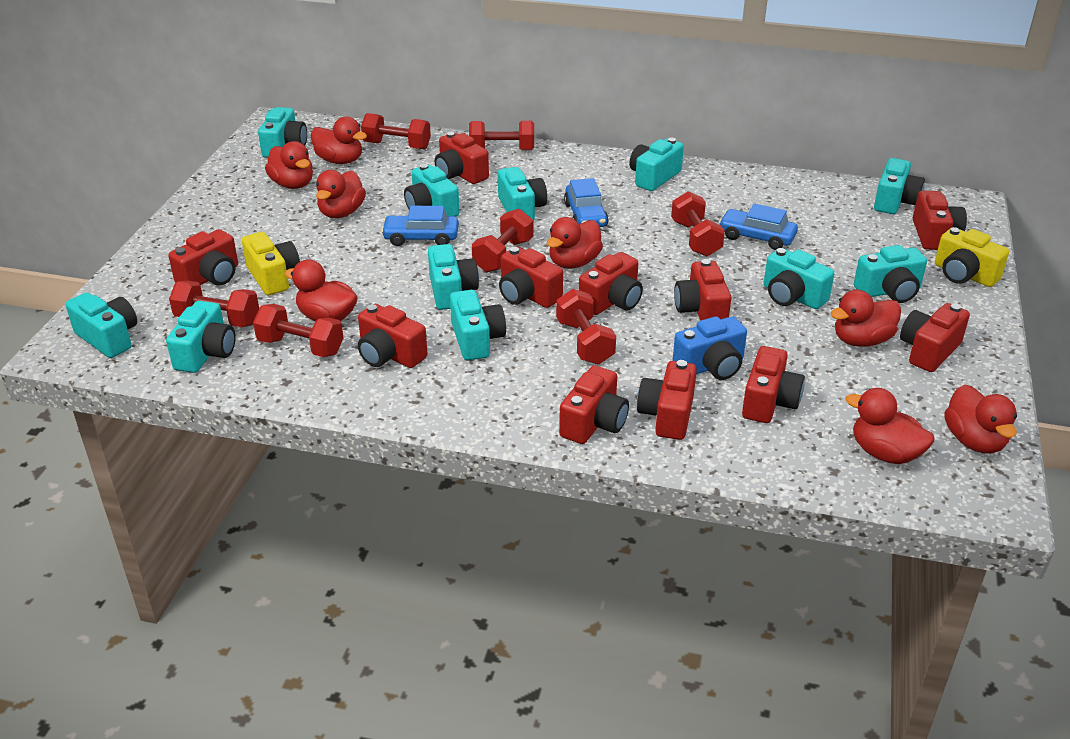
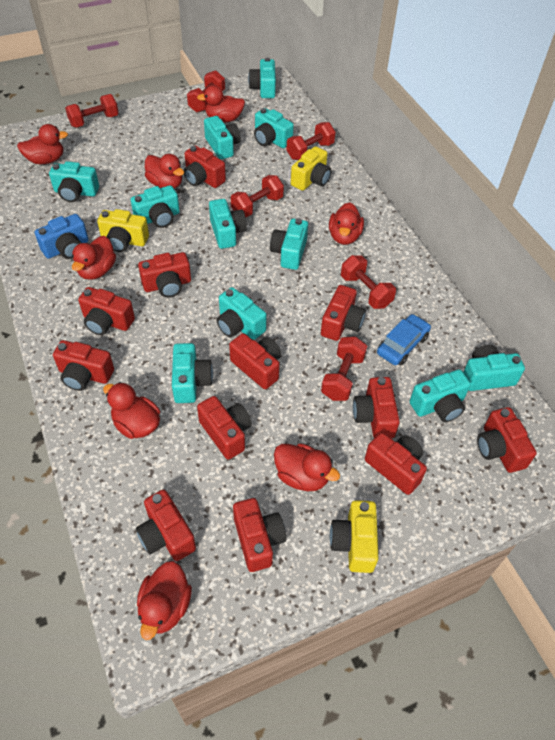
blue car: 3 -> 1
red camera: 11 -> 12
red dumbbell: 7 -> 6
yellow camera: 2 -> 3

